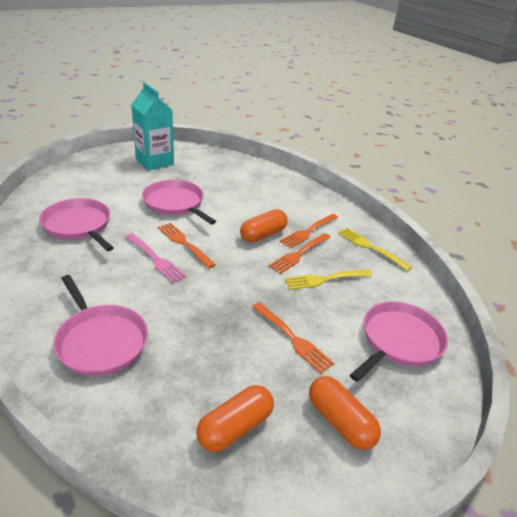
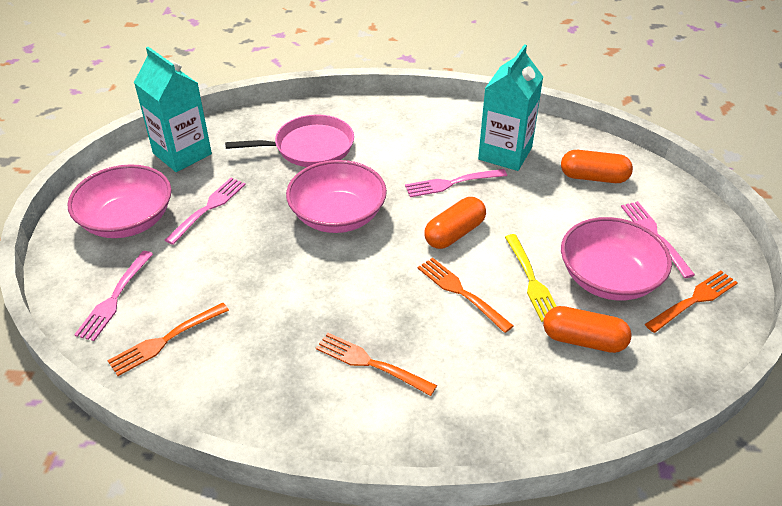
pink bowl: 0 -> 3
pink fork: 1 -> 4
pink pan: 4 -> 1
turquoise carton: 1 -> 2
yellow fork: 2 -> 1

